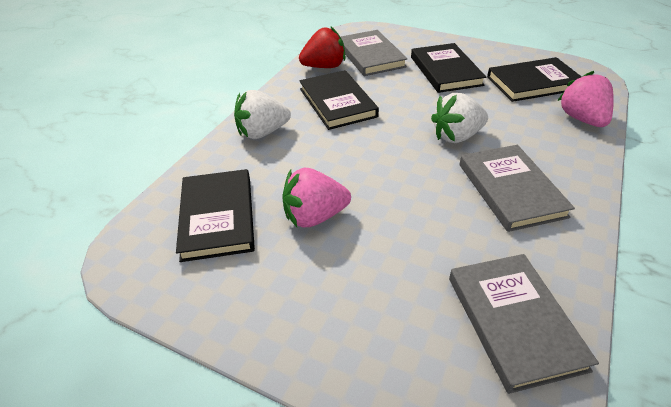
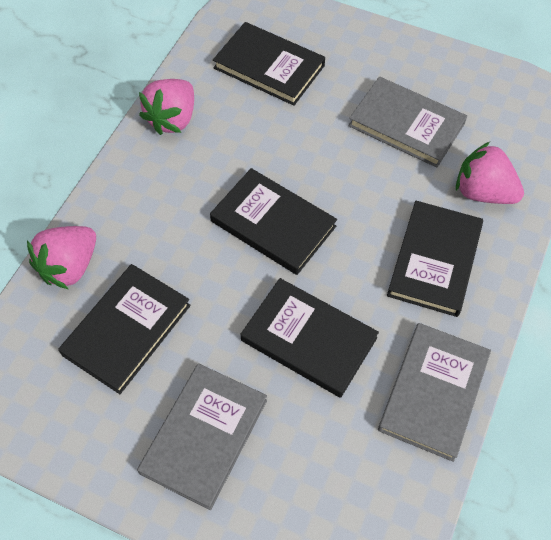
black book: 4 -> 5
pink strawberry: 2 -> 3
red strawberry: 1 -> 0
white strawberry: 2 -> 0

